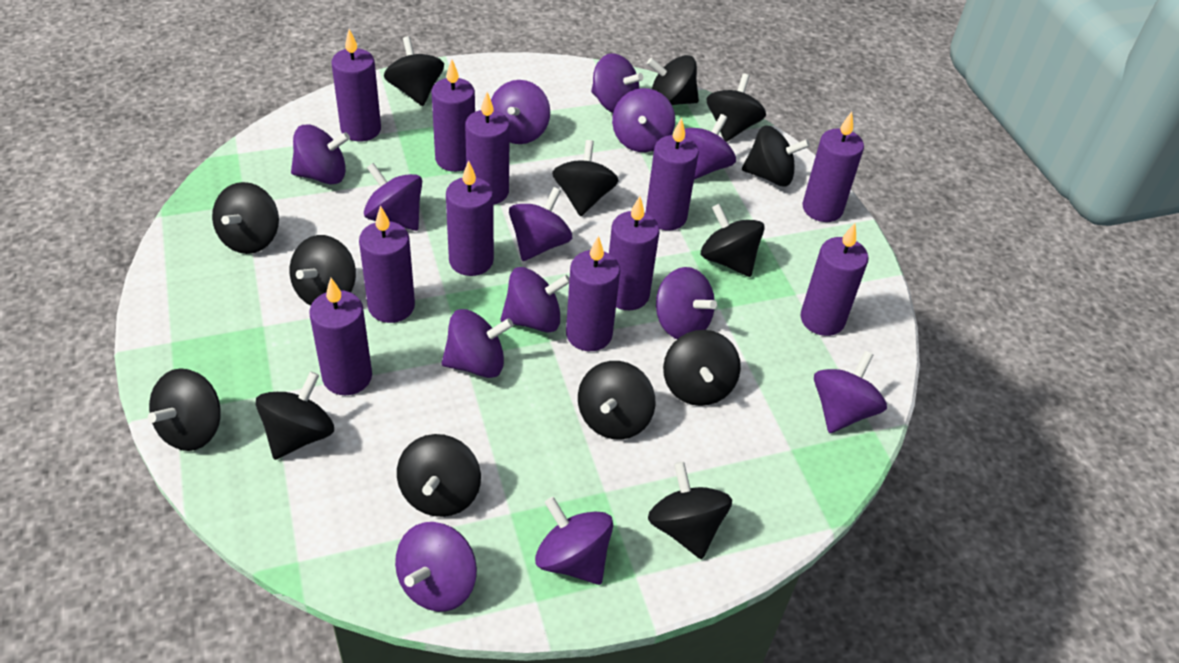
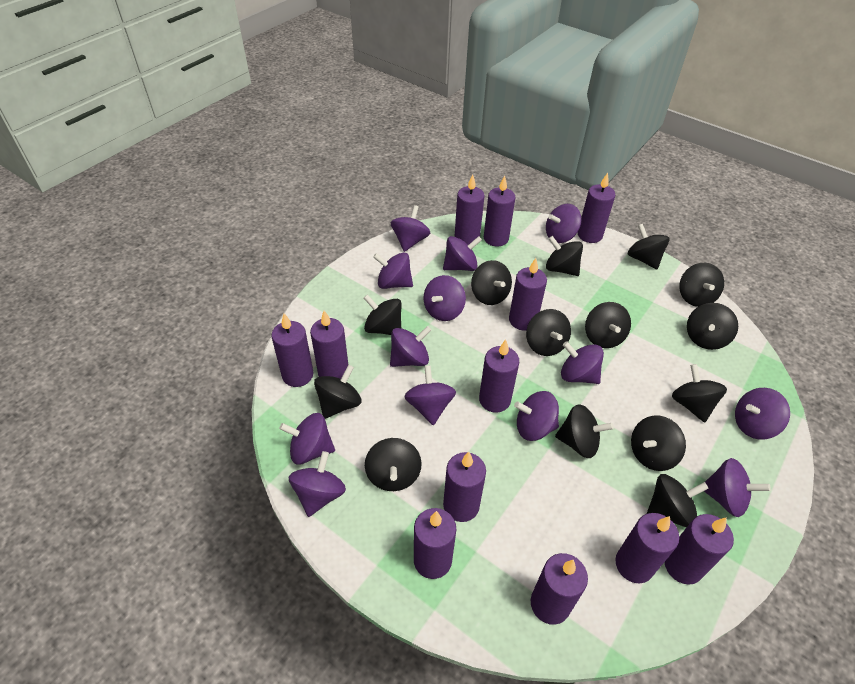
purple candle: 11 -> 12

